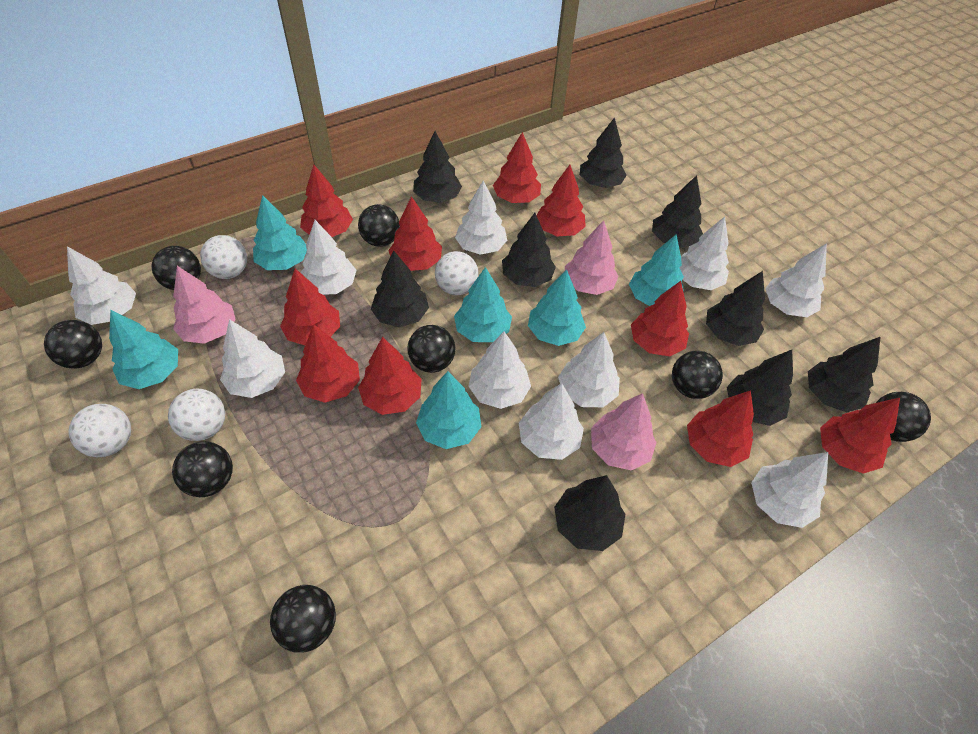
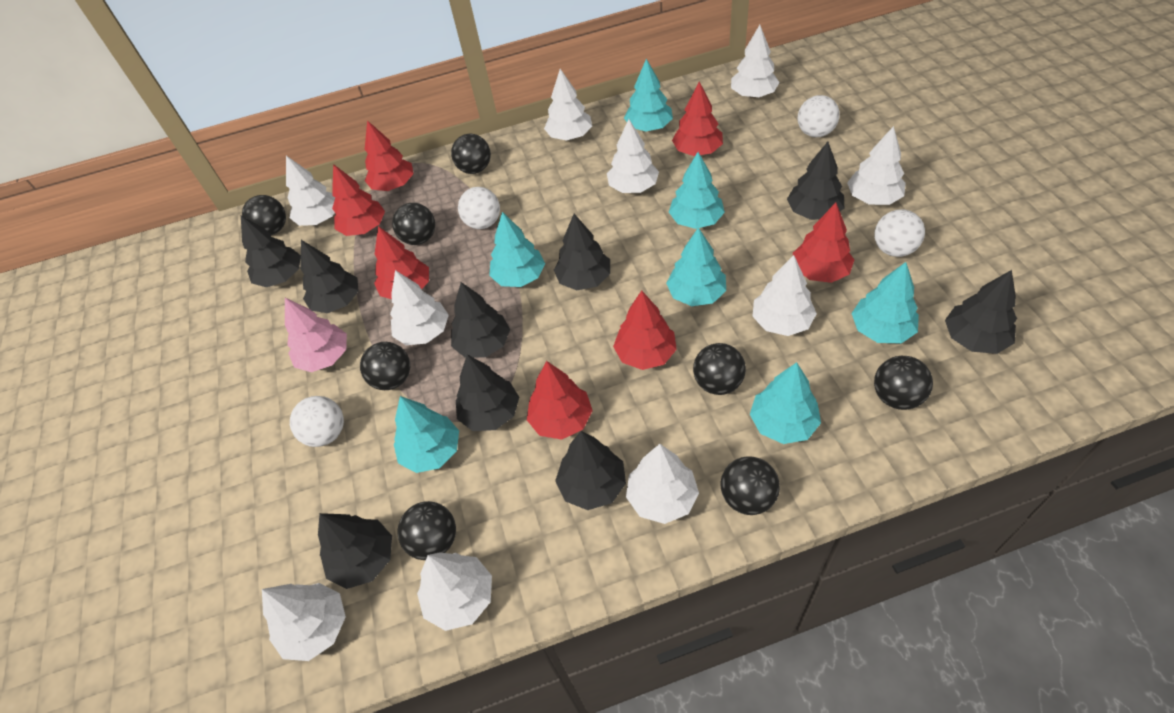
pink tree: 3 -> 1
red tree: 10 -> 7
turquoise tree: 6 -> 7

